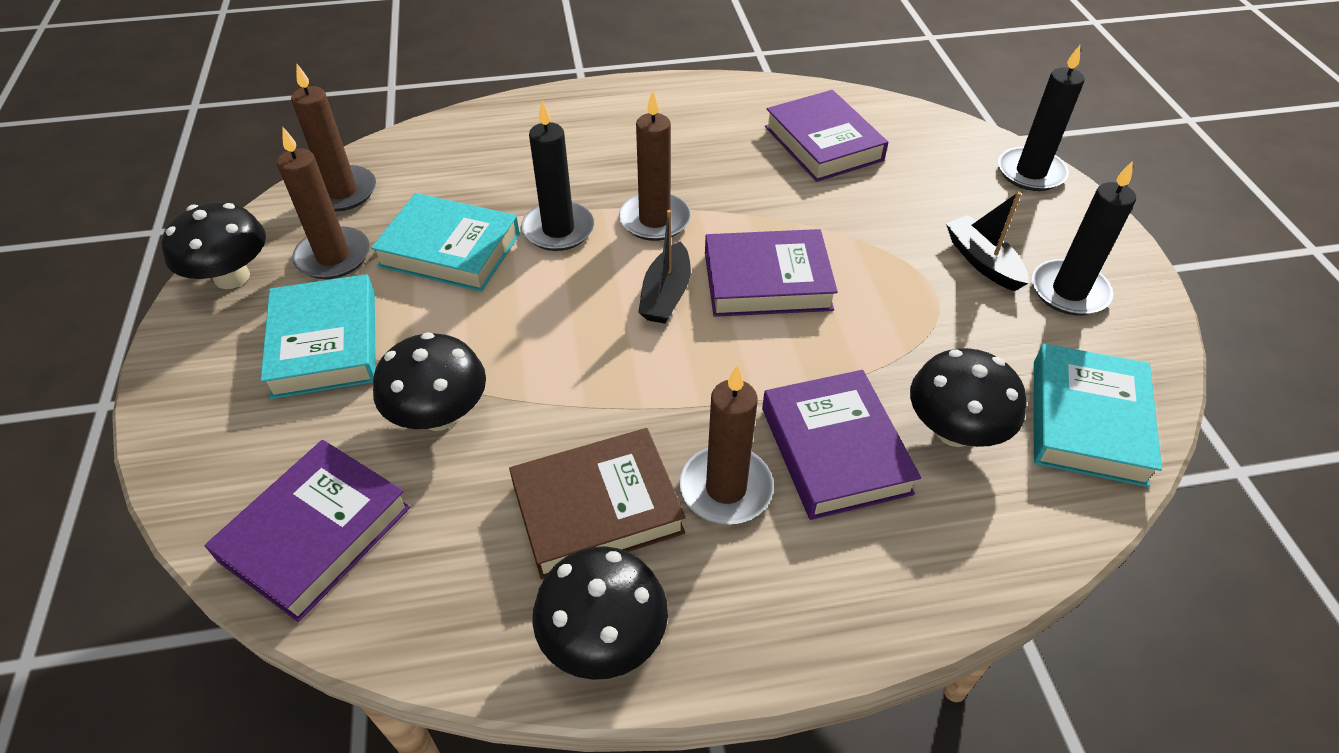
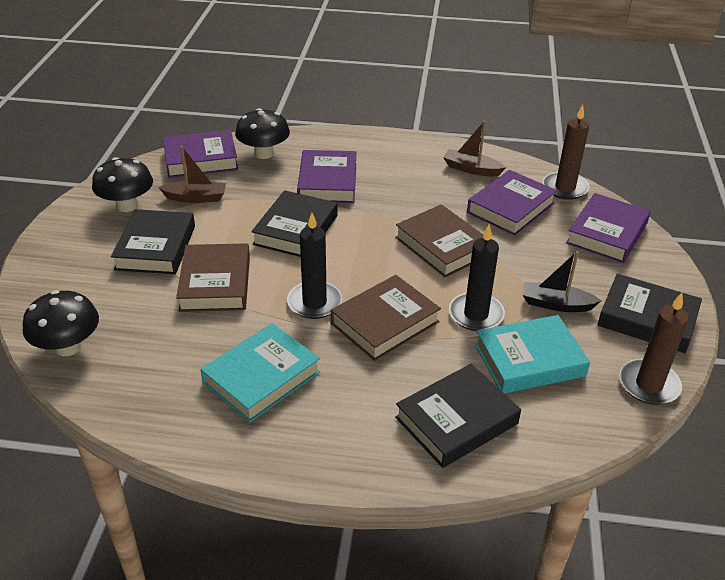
black boat: 2 -> 1
black book: 0 -> 4
black candle: 3 -> 2
black mushroom: 4 -> 3
brown boat: 0 -> 2
brown book: 1 -> 3
brown candle: 4 -> 2
turquoise book: 3 -> 2

